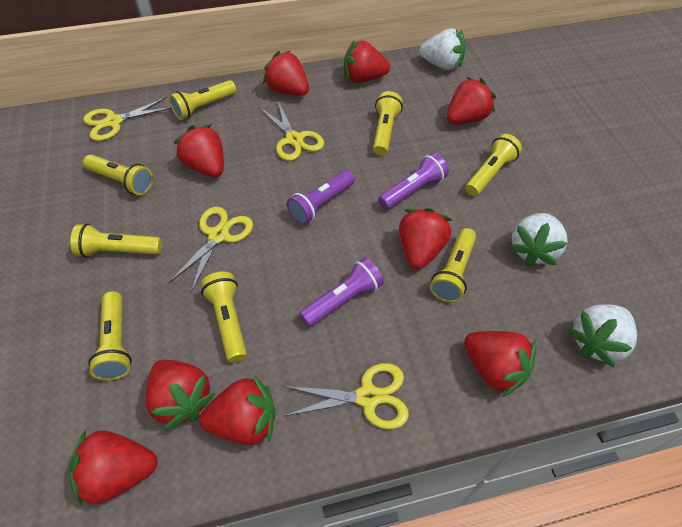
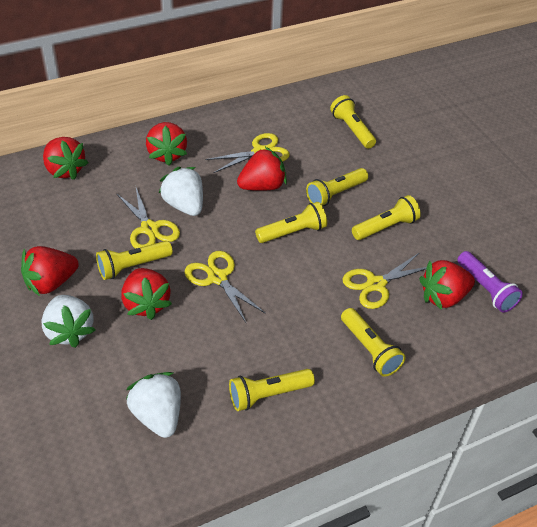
purple flashlight: 3 -> 1
red strawberry: 9 -> 6
yellow flashlight: 8 -> 7

